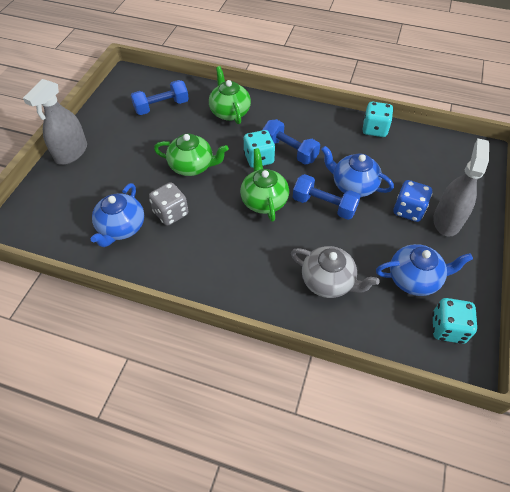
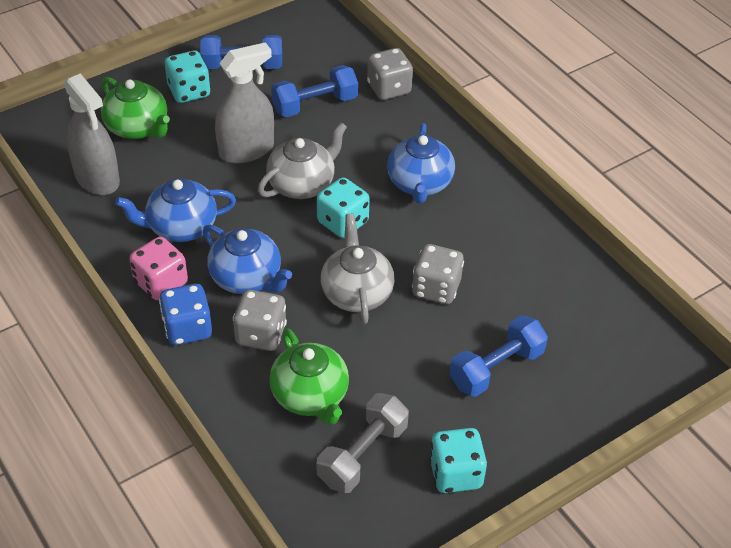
green teapot: 3 -> 2
grey dice: 1 -> 3
grey dumbbell: 0 -> 1
grey teapot: 1 -> 2
pink dice: 0 -> 1

